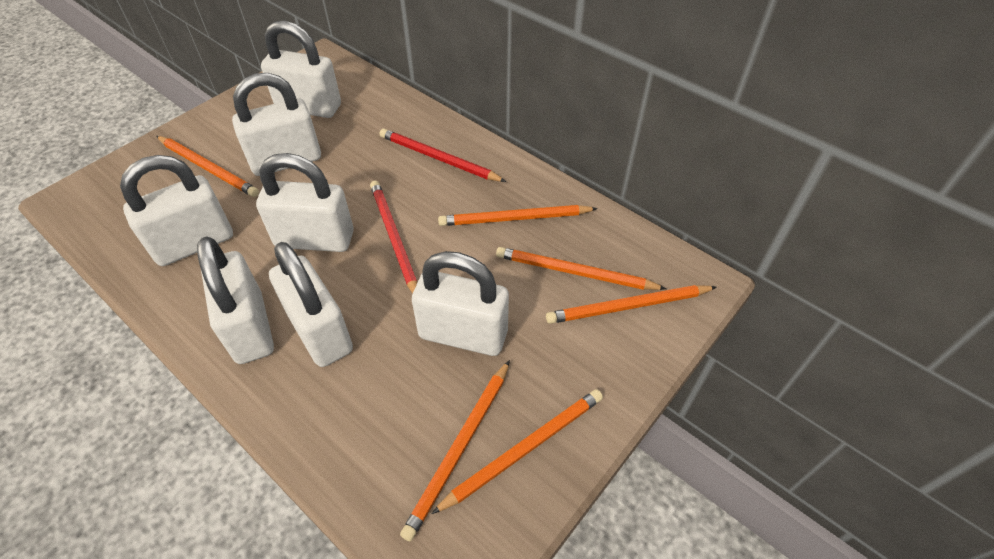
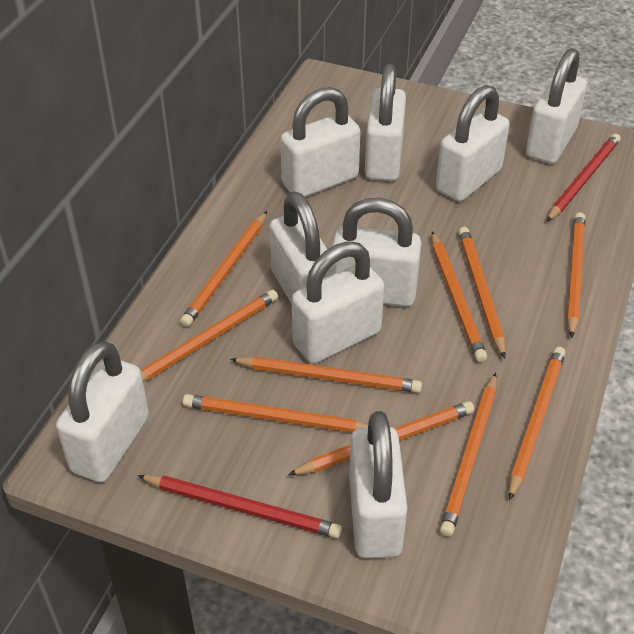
orange pencil: 6 -> 10
white padlock: 7 -> 9

